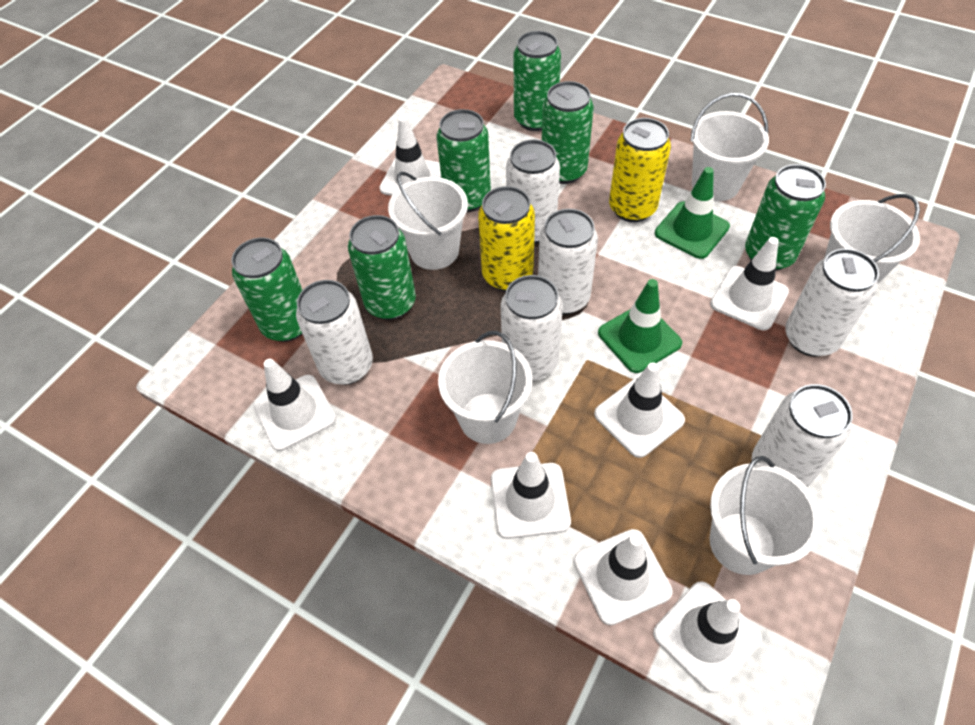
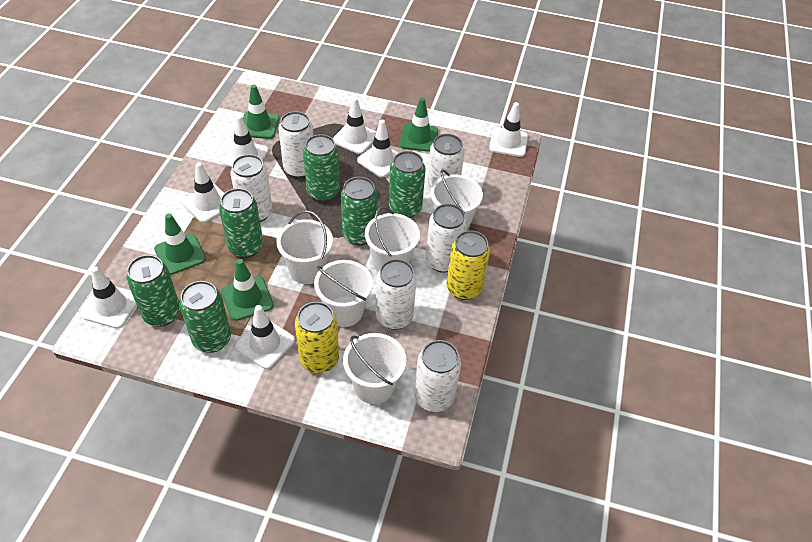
green traffic cone: 2 -> 4

